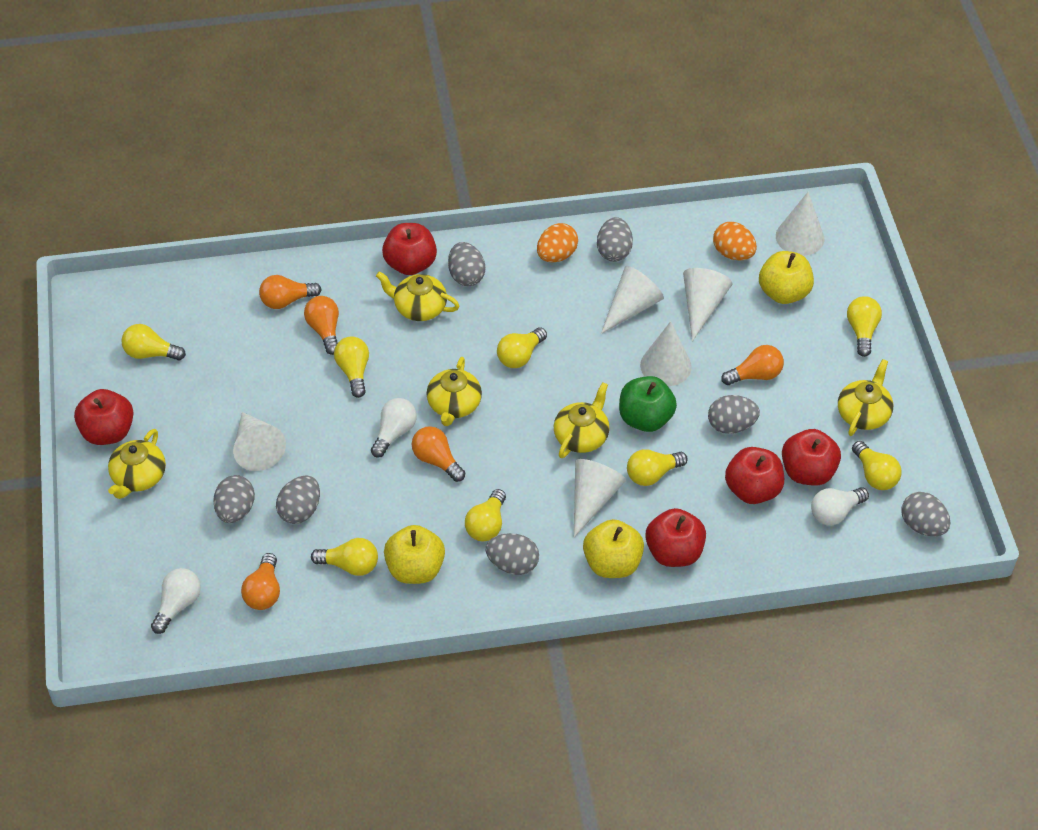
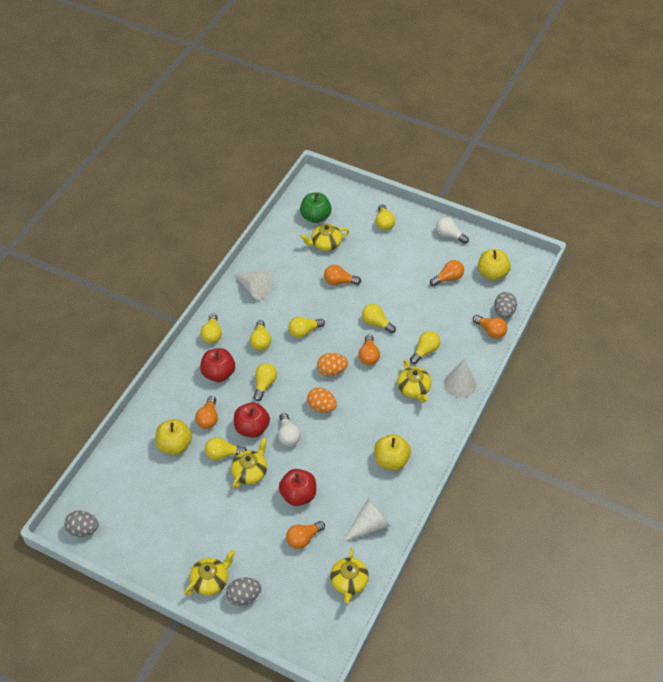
grey egg: 7 -> 3
orange light bulb: 5 -> 6
red apple: 5 -> 3
white cone: 6 -> 3
white light bulb: 3 -> 2

